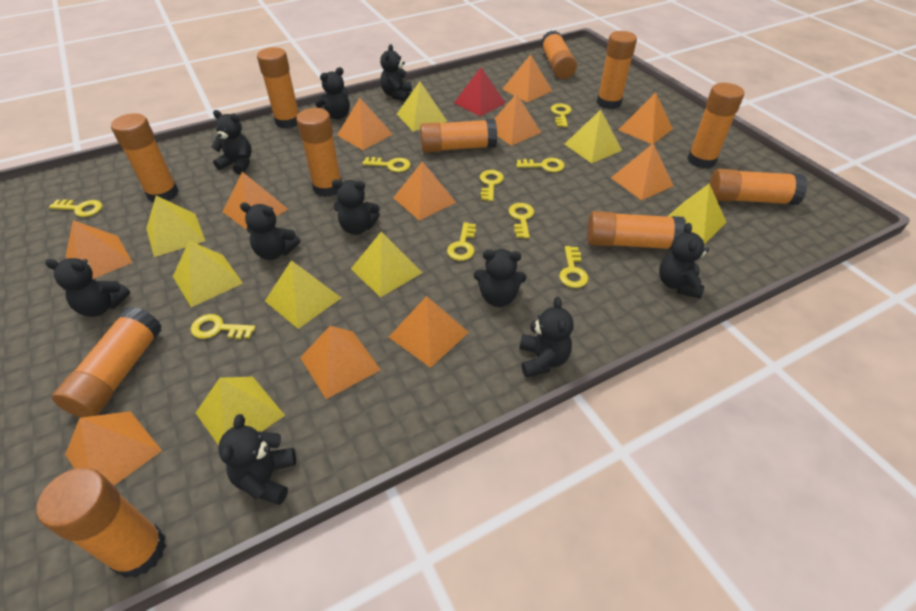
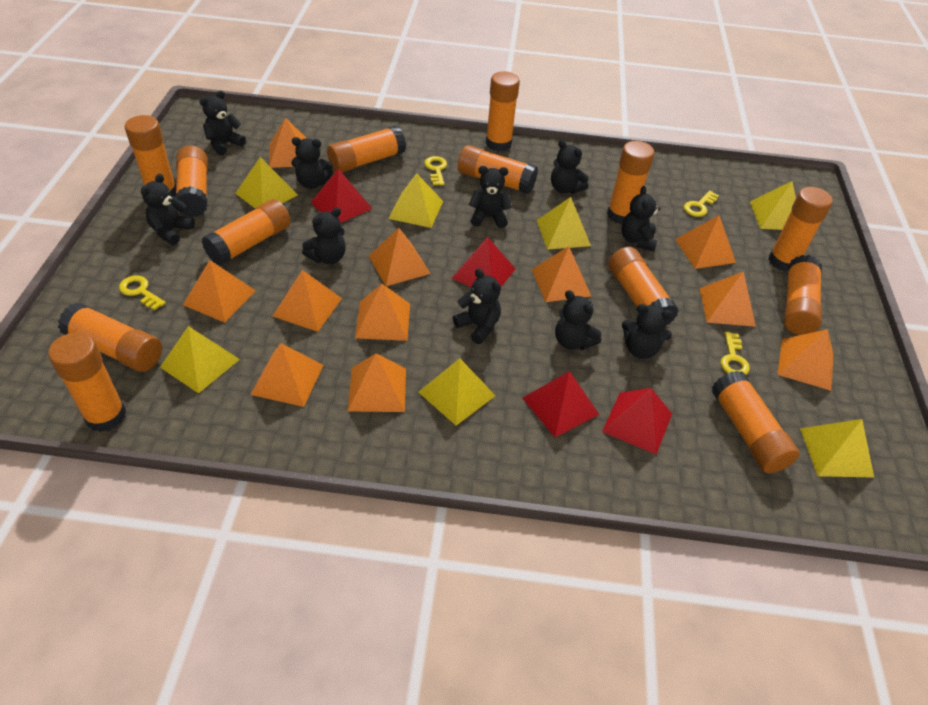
orange glue stick: 11 -> 13
red pyramid: 1 -> 4
yellow key: 9 -> 4
yellow pyramid: 8 -> 7

